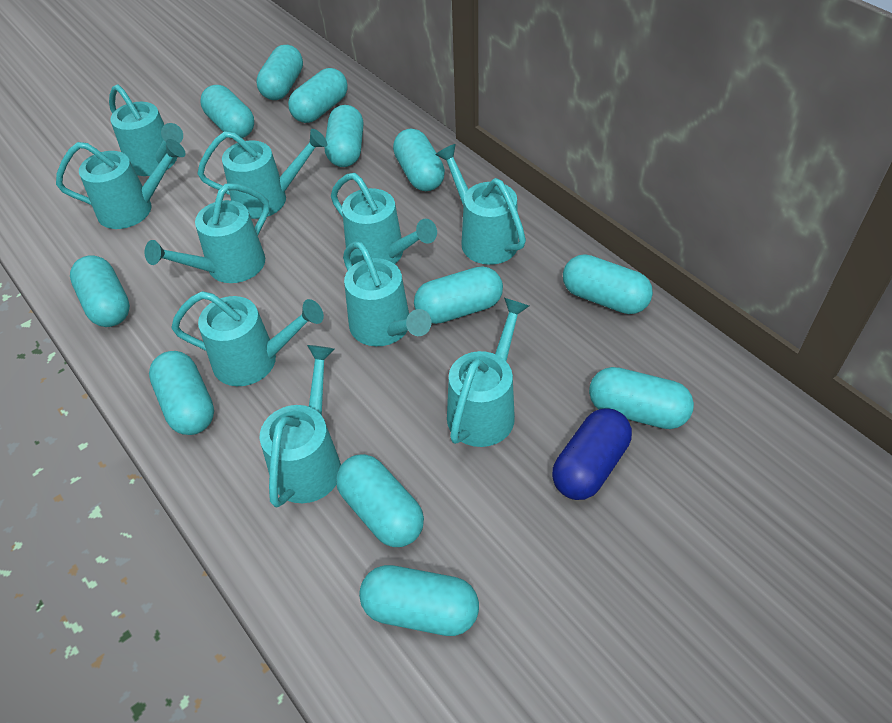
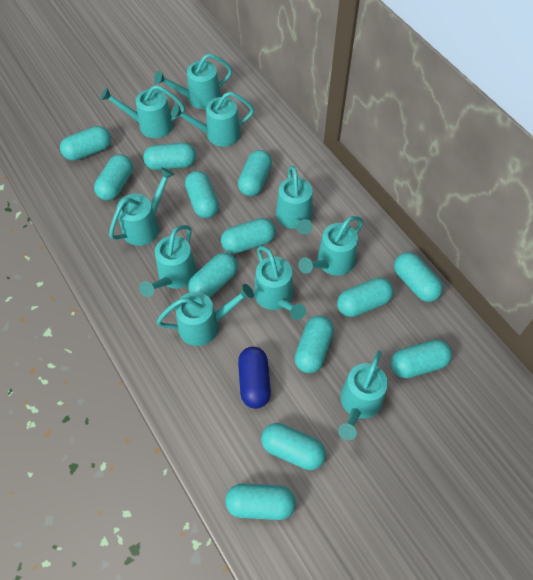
turquoise capsule: 12 -> 13

